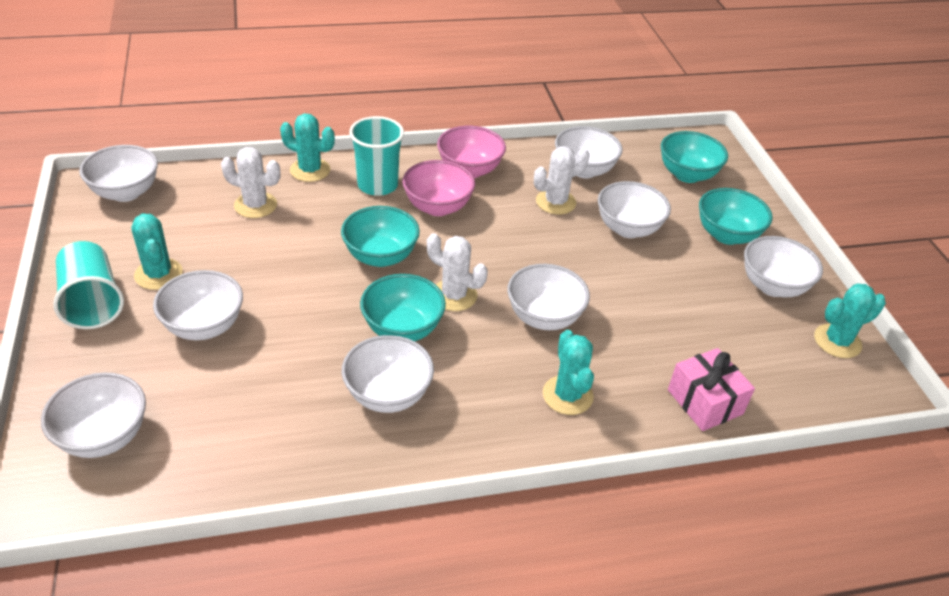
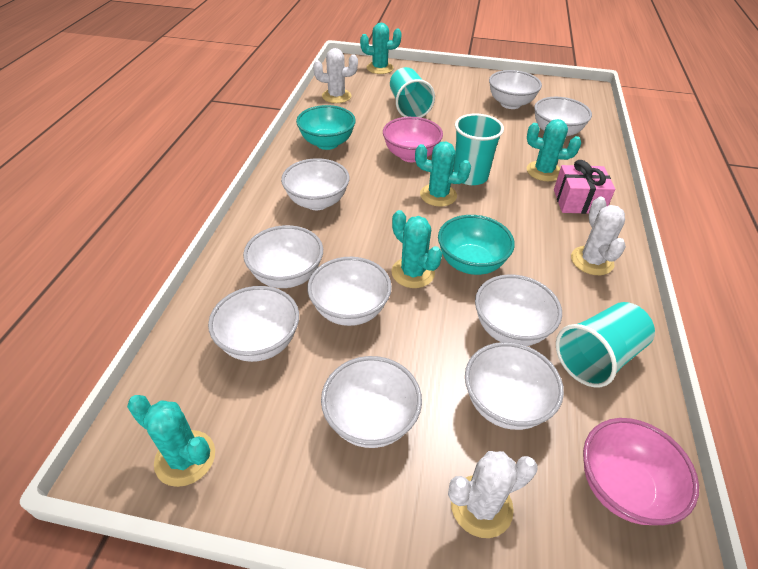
turquoise bowl: 4 -> 2
turquoise cactus: 4 -> 5
turquoise cup: 2 -> 3
white bowl: 8 -> 9

